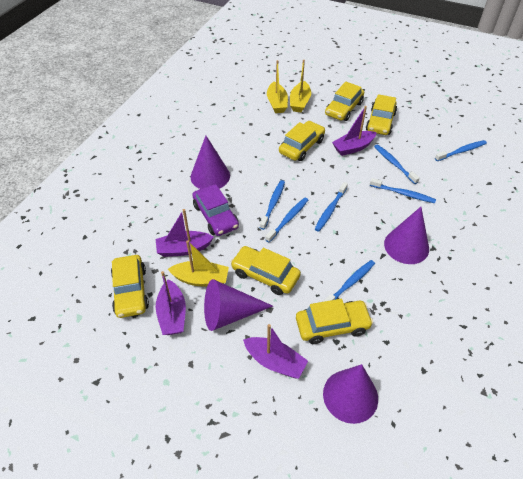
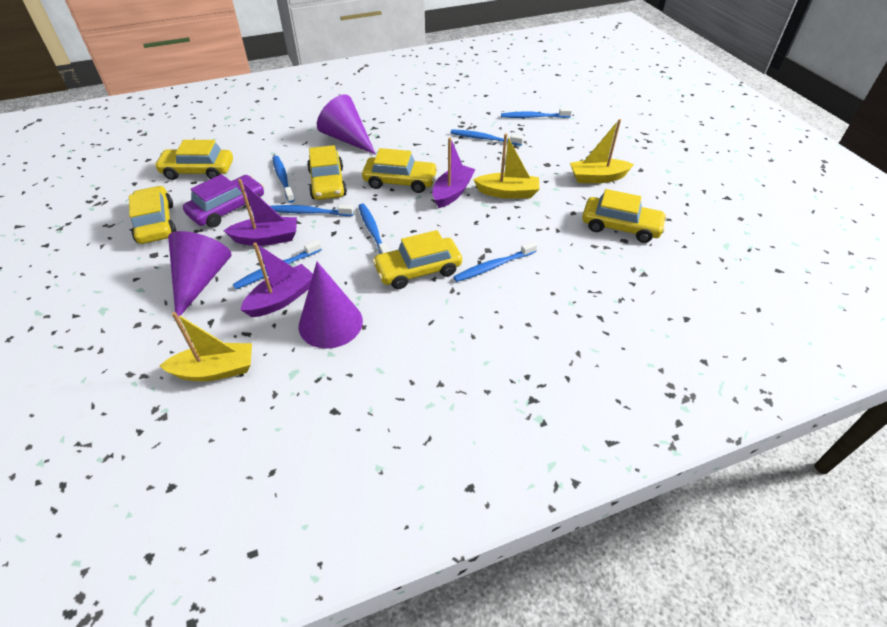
purple boat: 4 -> 3
purple cone: 4 -> 3

